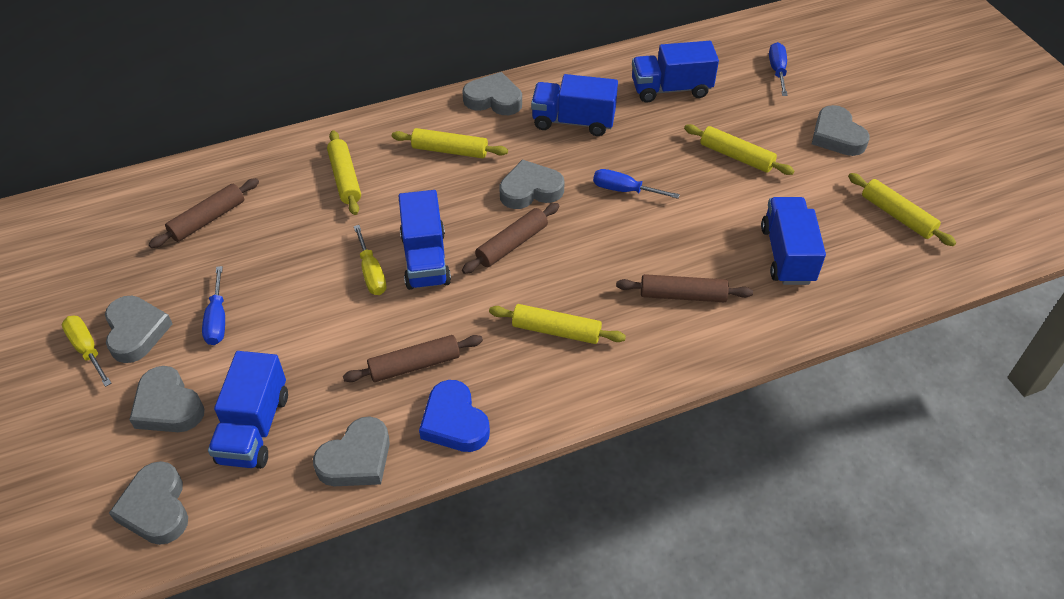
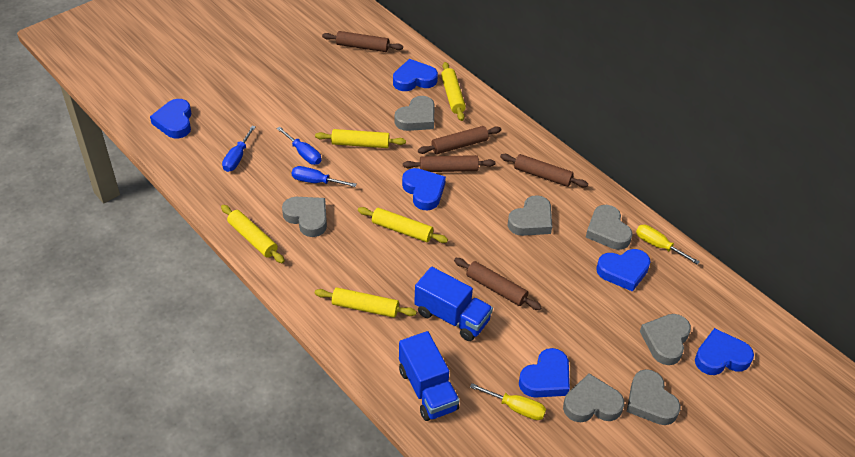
blue heart: 1 -> 6
blue truck: 5 -> 2
brown rolling pin: 4 -> 5

